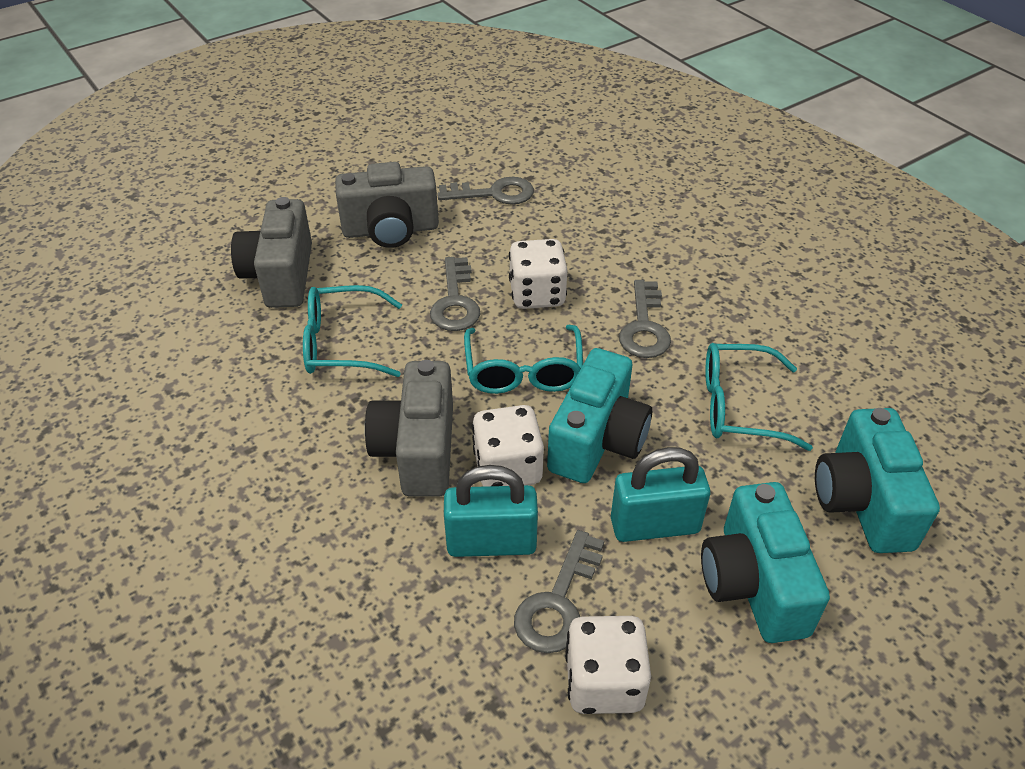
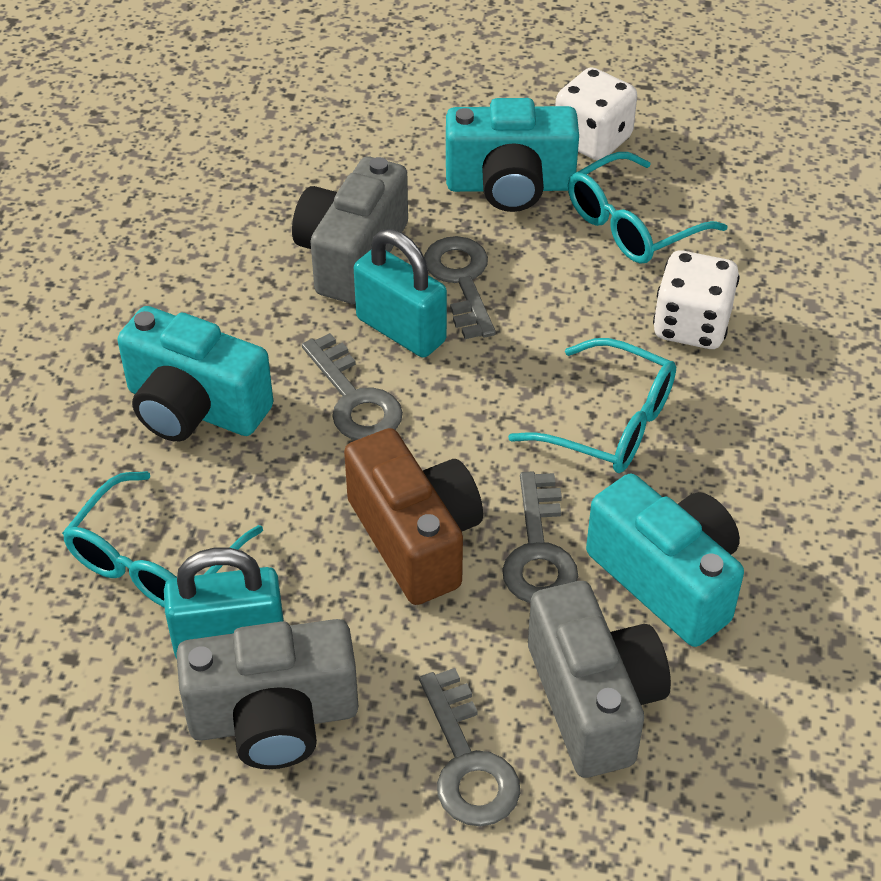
brown camera: 0 -> 1
white dice: 3 -> 2

